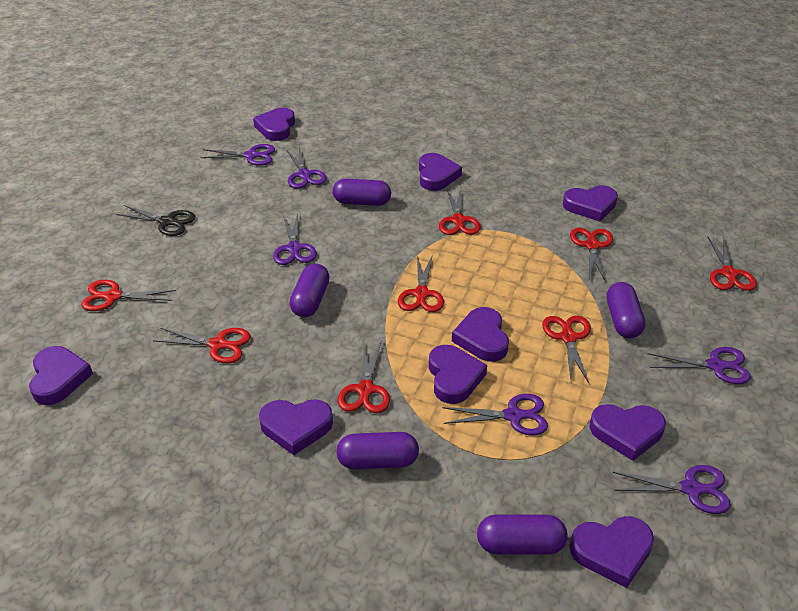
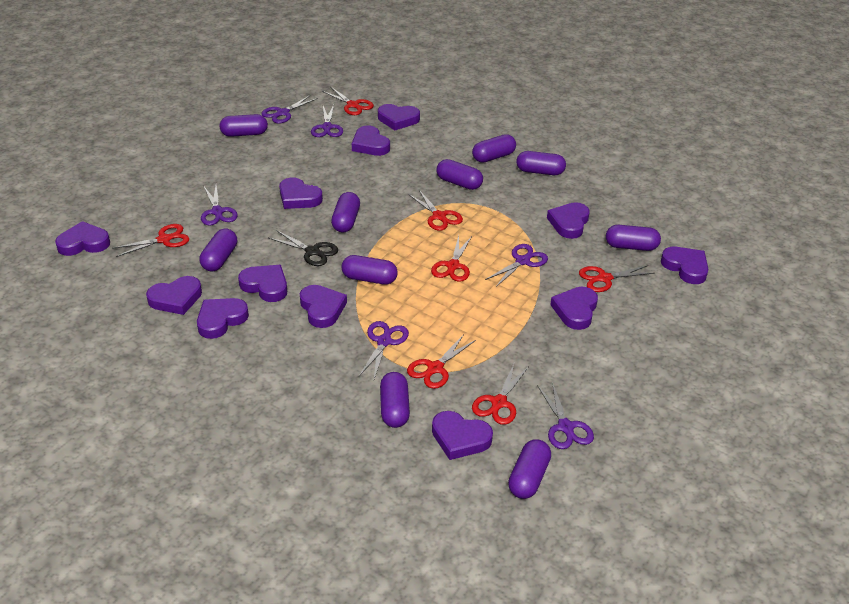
purple capsule: 5 -> 10
purple heart: 9 -> 12
red scissors: 8 -> 7

